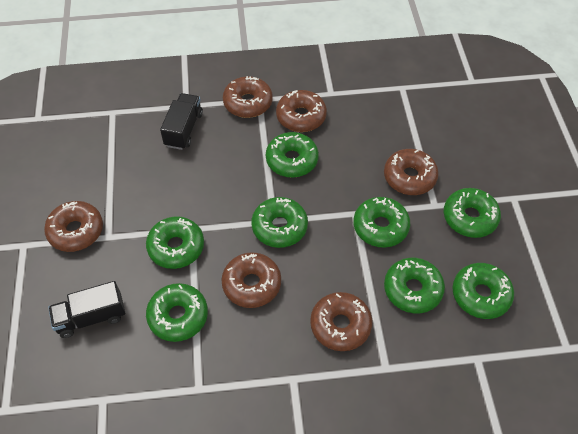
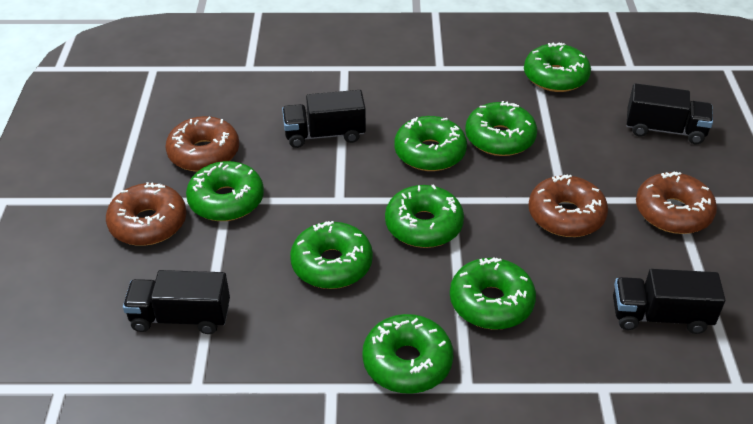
black truck: 2 -> 4
brown donut: 6 -> 4

